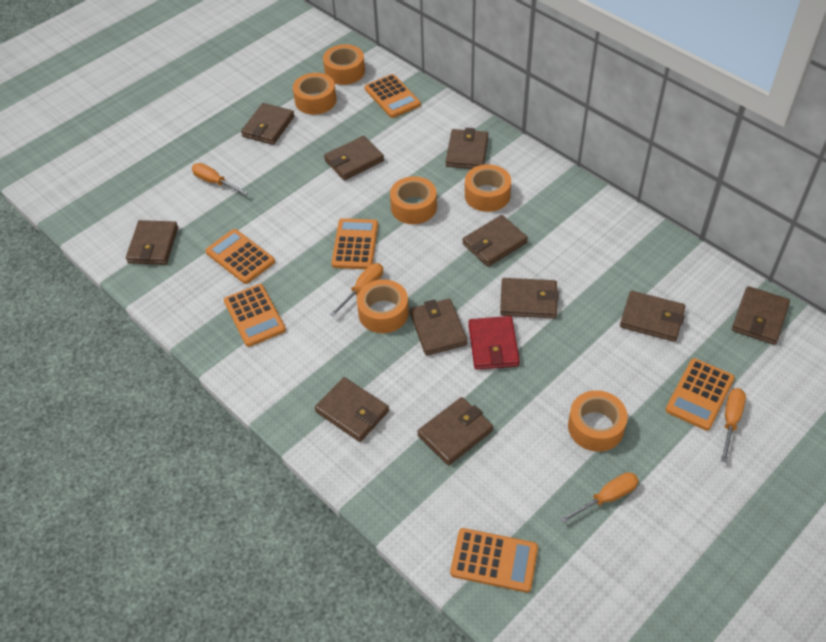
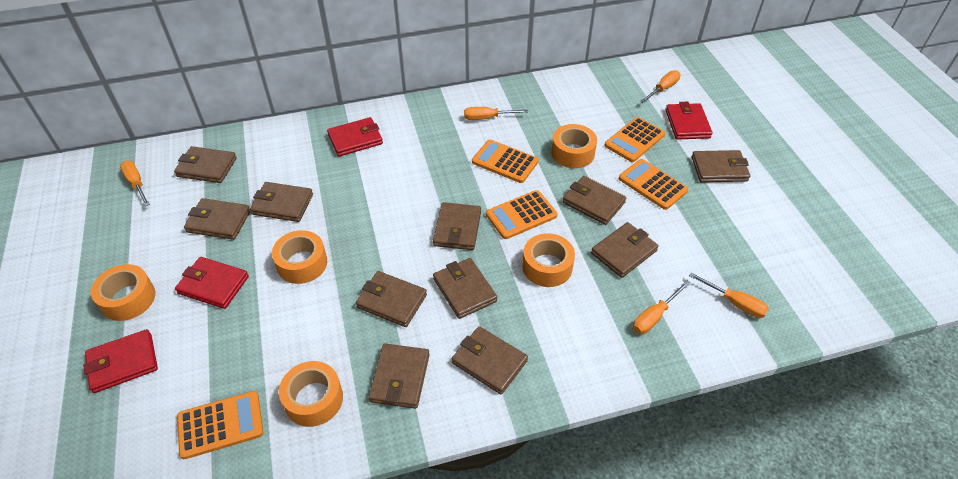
orange calculator: 6 -> 5
orange screwdriver: 4 -> 5
orange tape: 6 -> 5
red wallet: 1 -> 4

